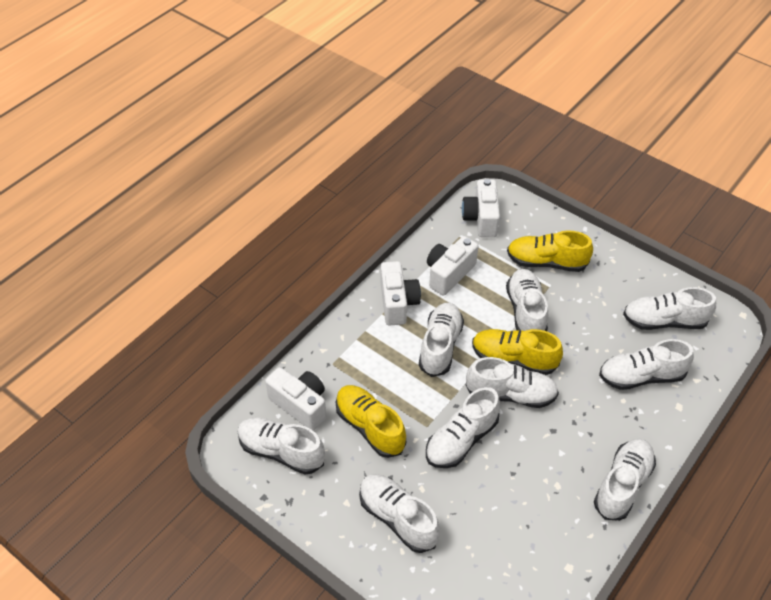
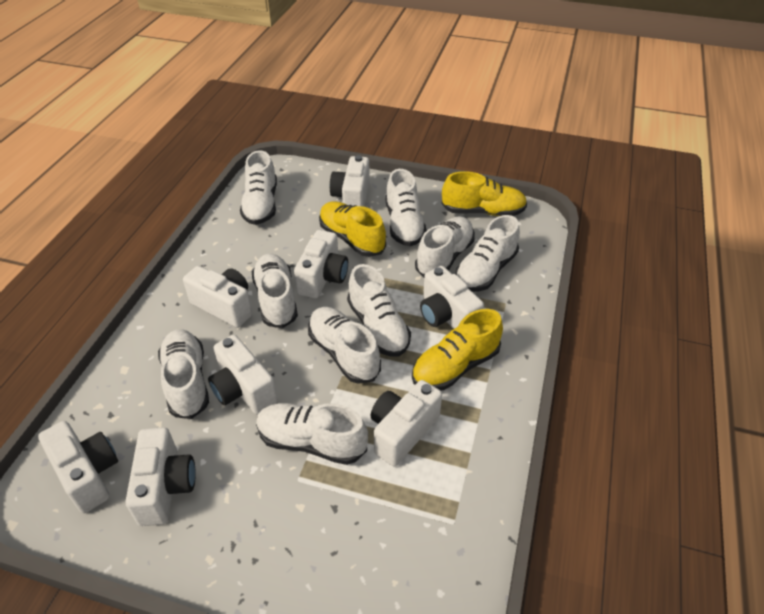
white camera: 4 -> 8

